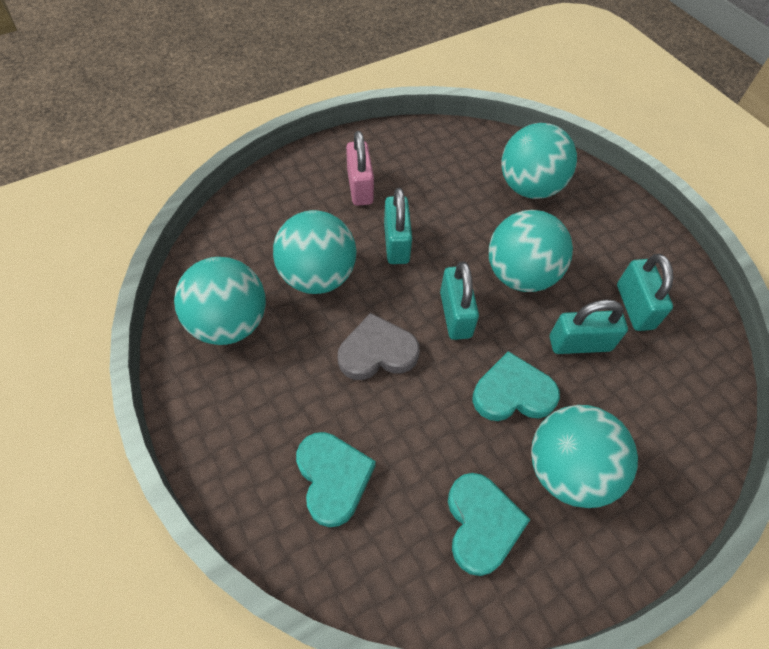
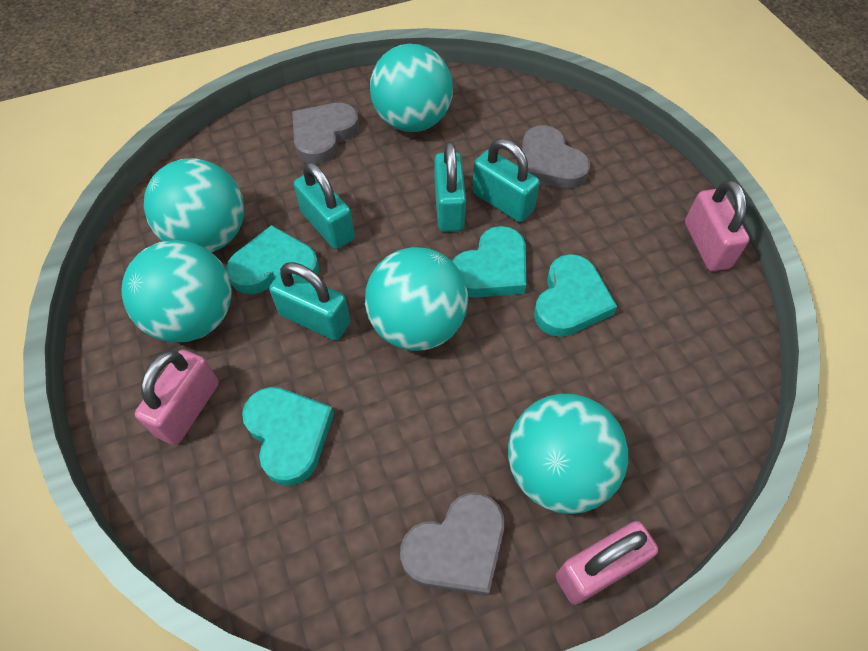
grey heart: 1 -> 3
pink padlock: 1 -> 3
turquoise heart: 3 -> 4

